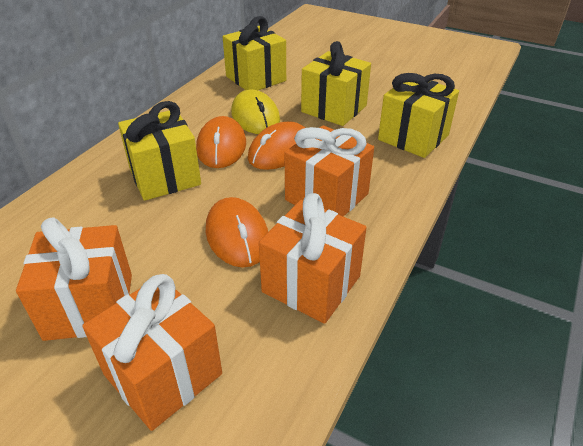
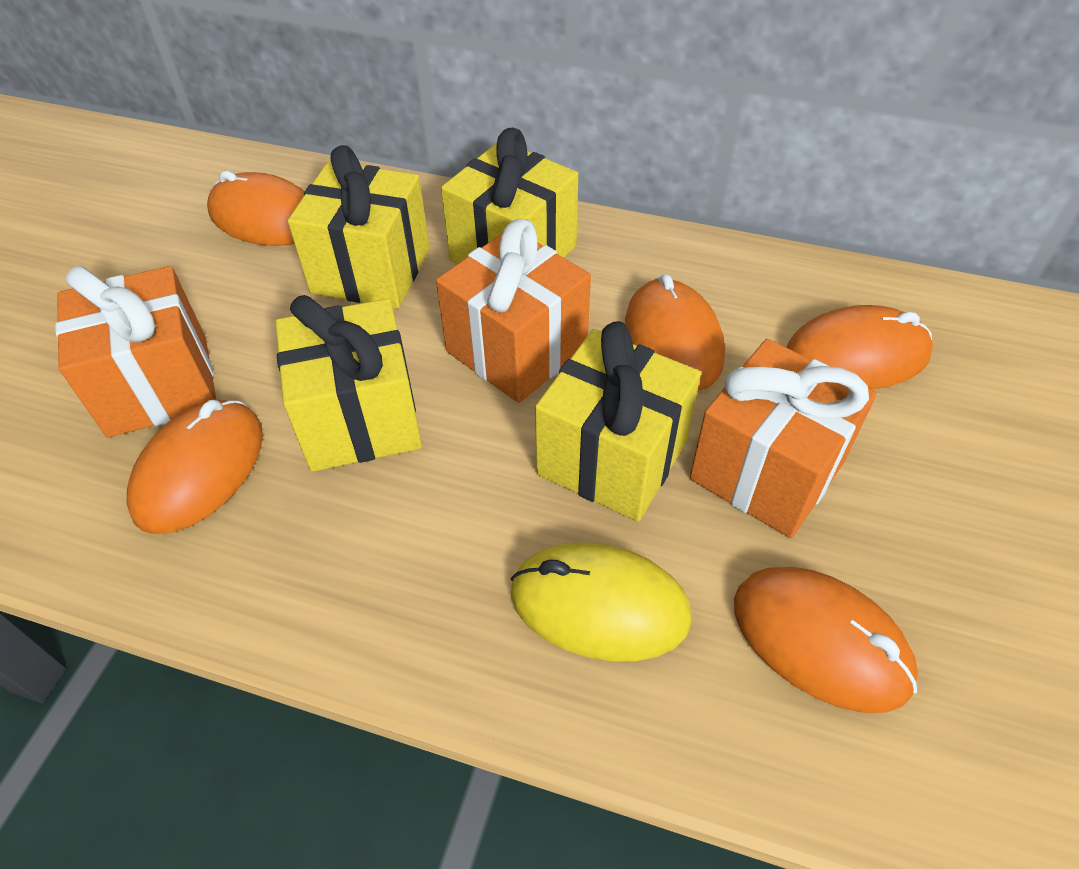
orange gift: 4 -> 3
orange mouse: 3 -> 5

